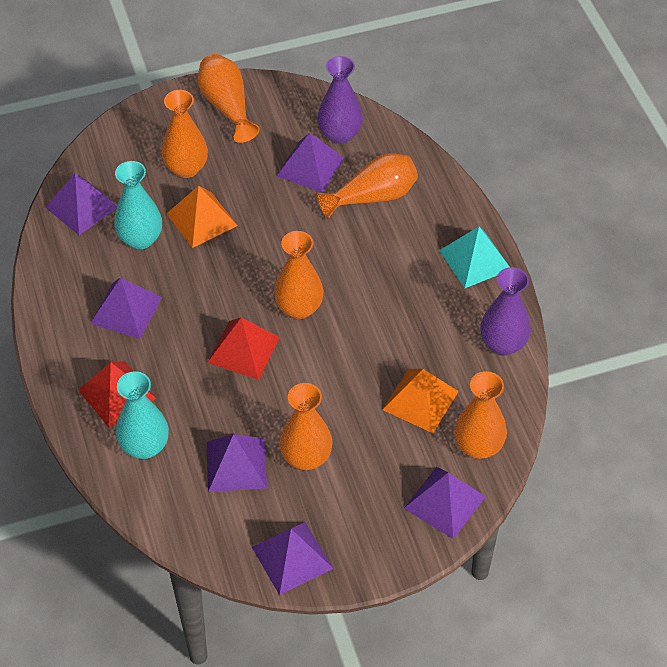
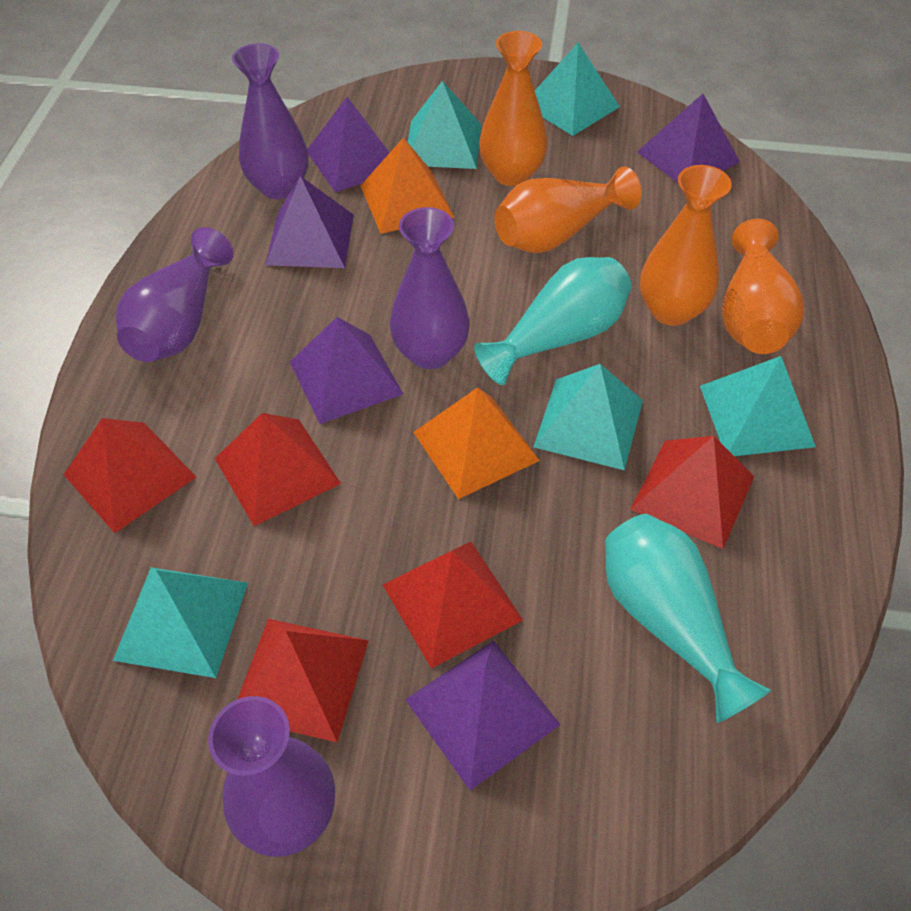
orange vase: 6 -> 4
purple pyramid: 6 -> 5
purple vase: 2 -> 4
red pyramid: 2 -> 5
turquoise pyramid: 1 -> 5

